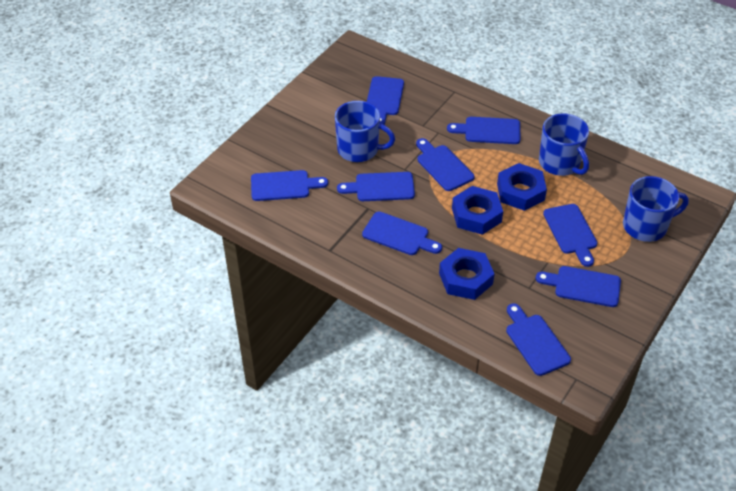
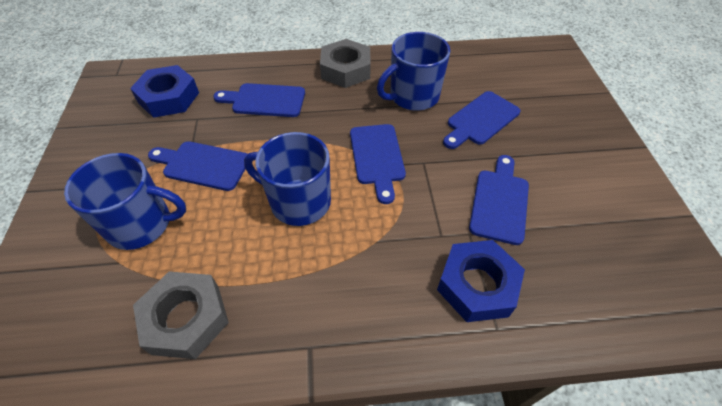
blue cutting board: 9 -> 5
blue nut: 3 -> 2
grey nut: 0 -> 2

